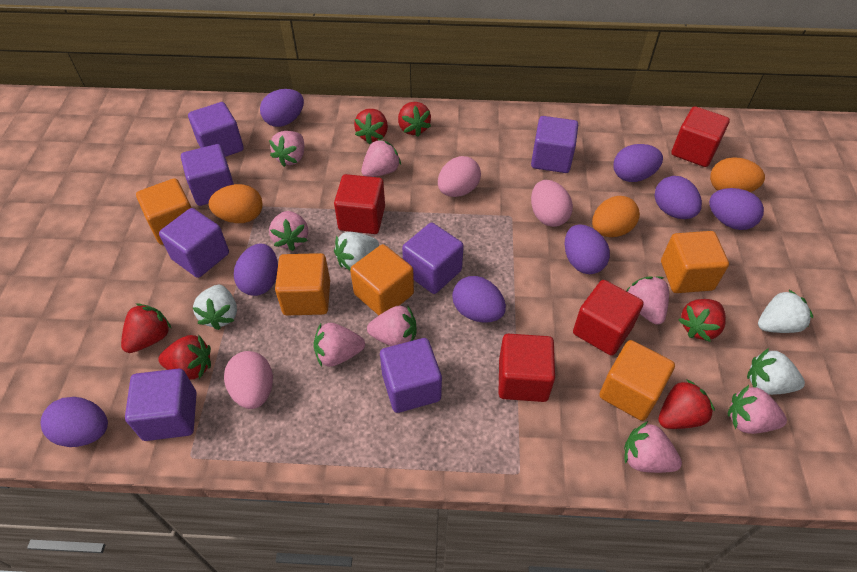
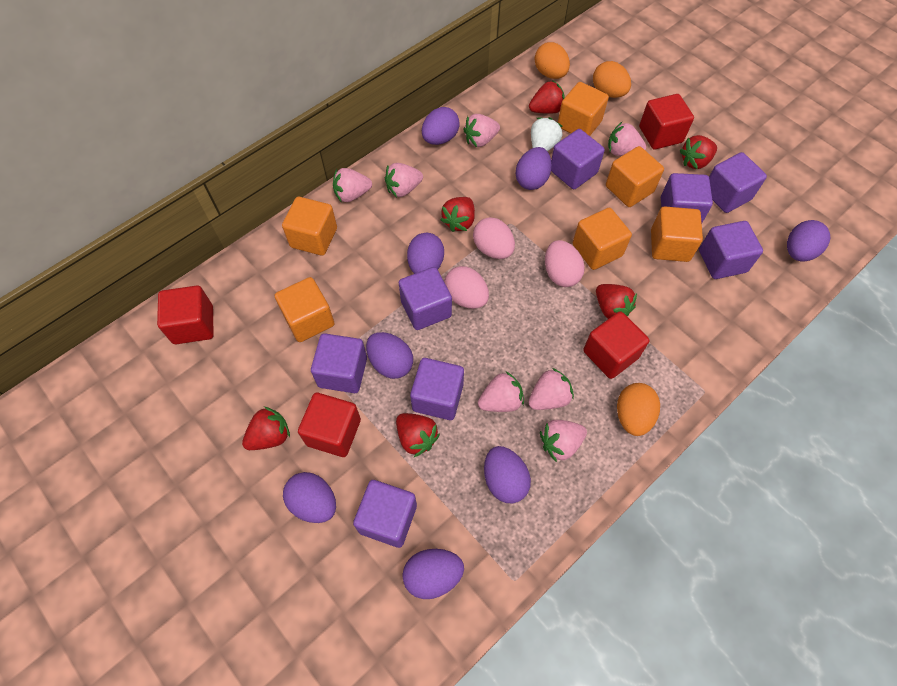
orange cube: 5 -> 6
pink strawberry: 8 -> 7
purple cube: 7 -> 8
white strawberry: 4 -> 1

